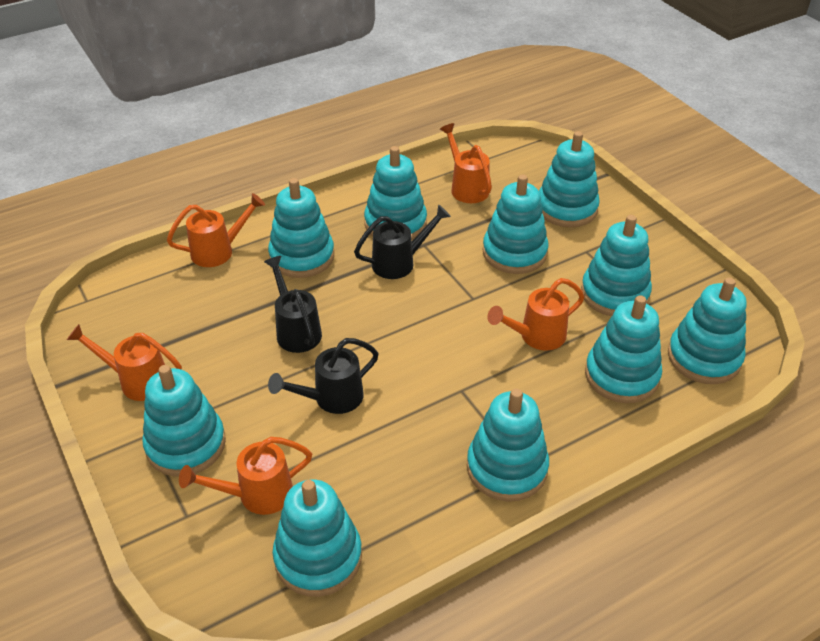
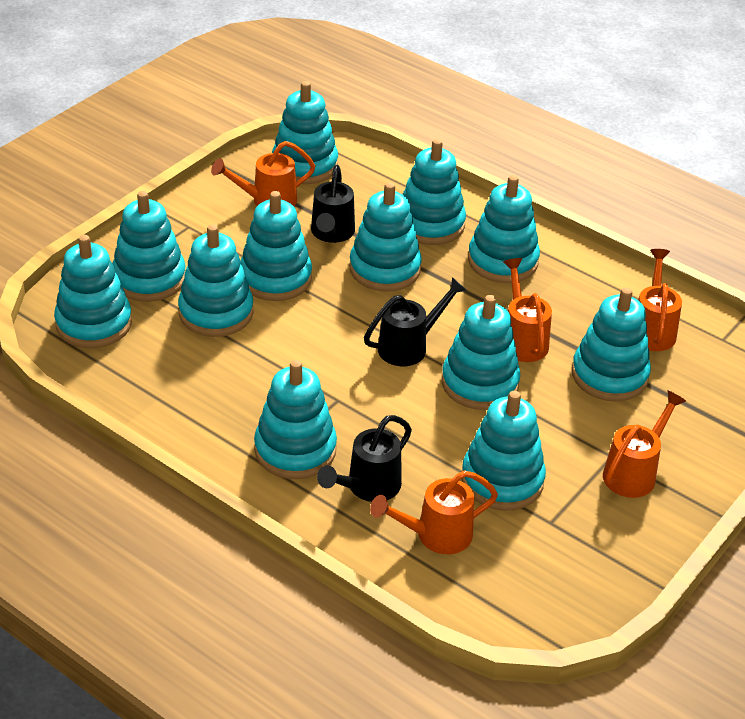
turquoise stacking toy: 10 -> 12

